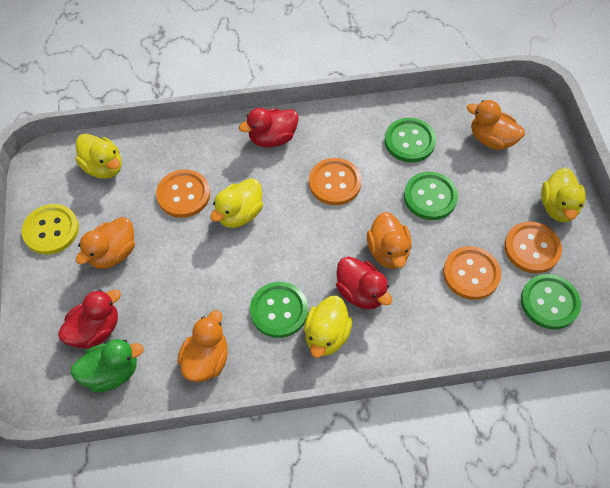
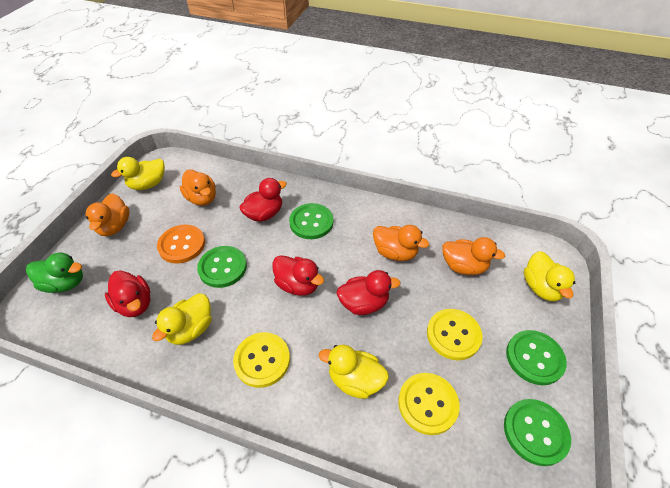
orange button: 4 -> 1
red duck: 3 -> 4
yellow button: 1 -> 3

